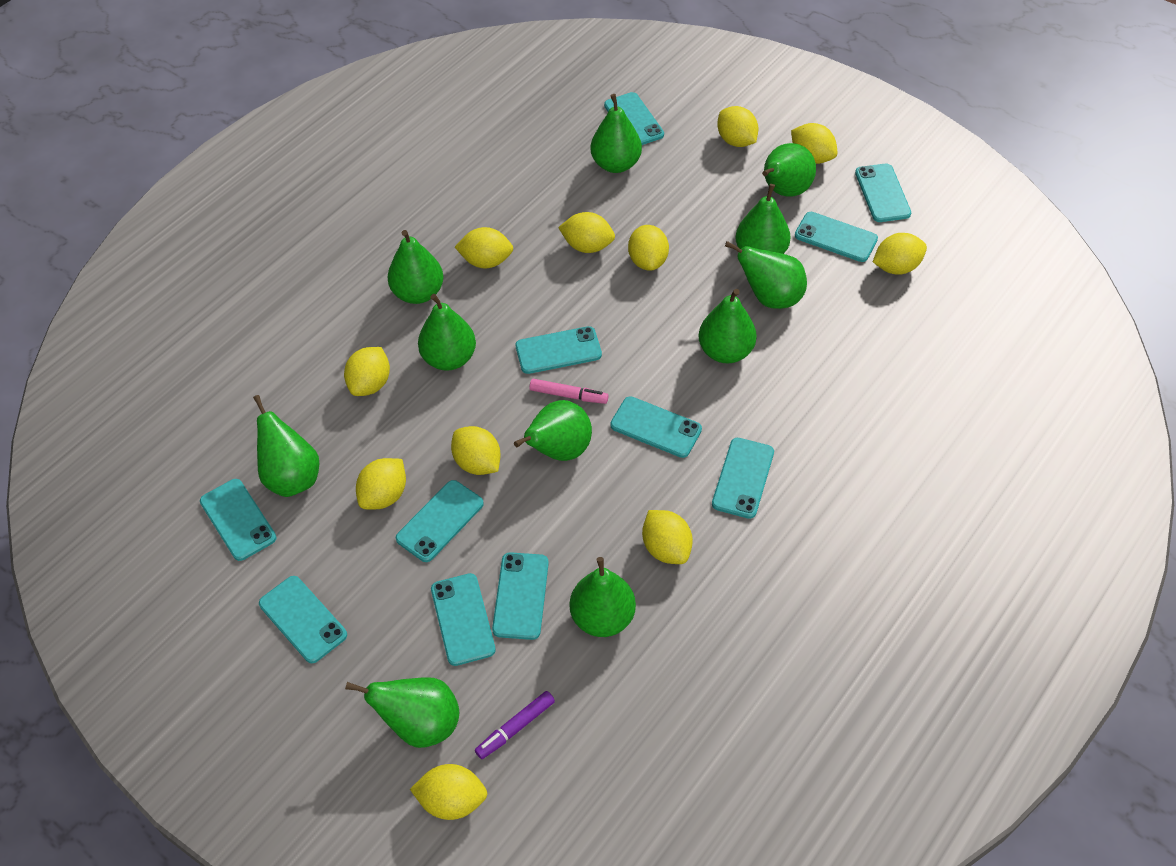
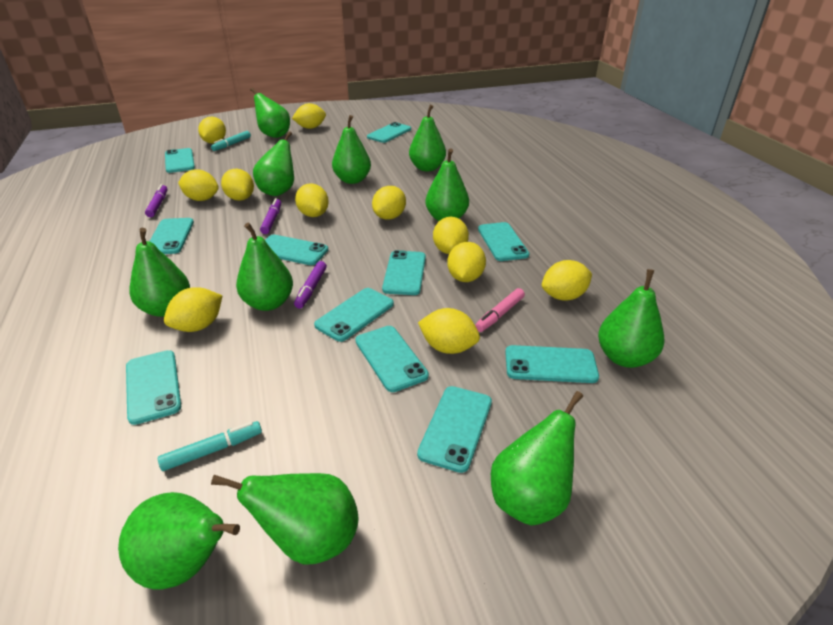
purple marker: 1 -> 3
turquoise marker: 0 -> 2

